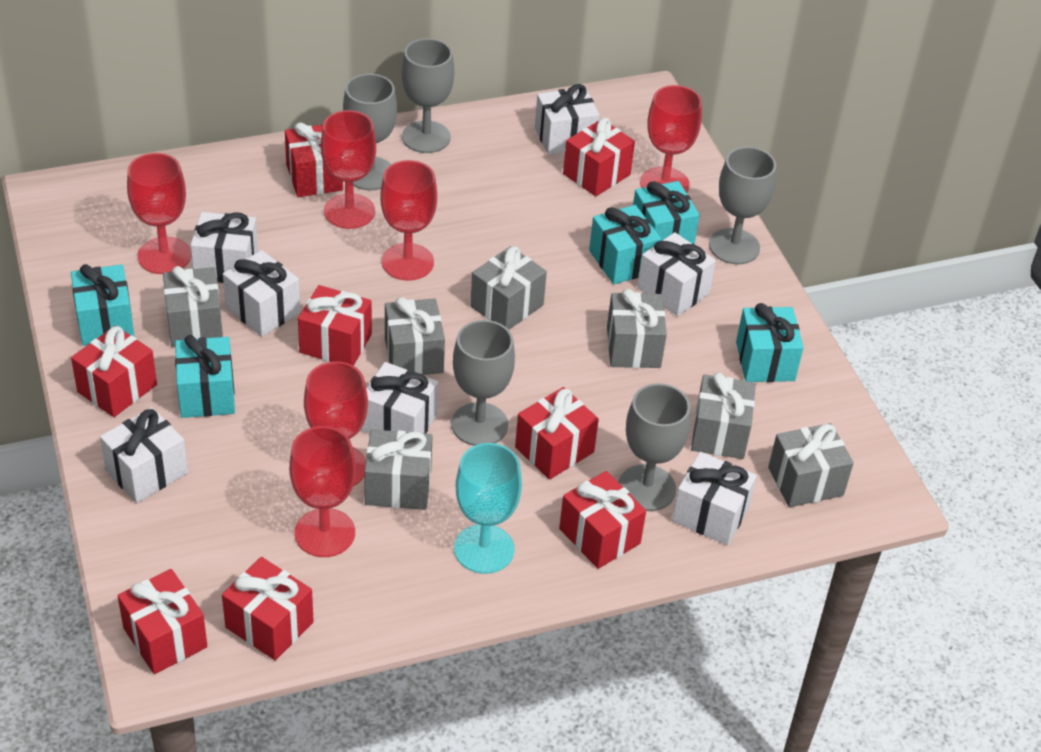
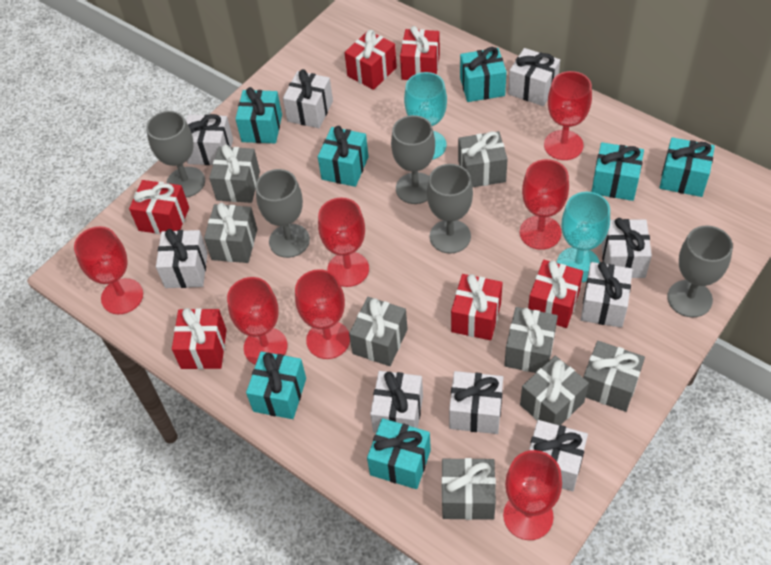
grey gift: 7 -> 8
red gift: 8 -> 6
red goblet: 6 -> 7
turquoise gift: 5 -> 7
turquoise goblet: 1 -> 2
white gift: 7 -> 9

